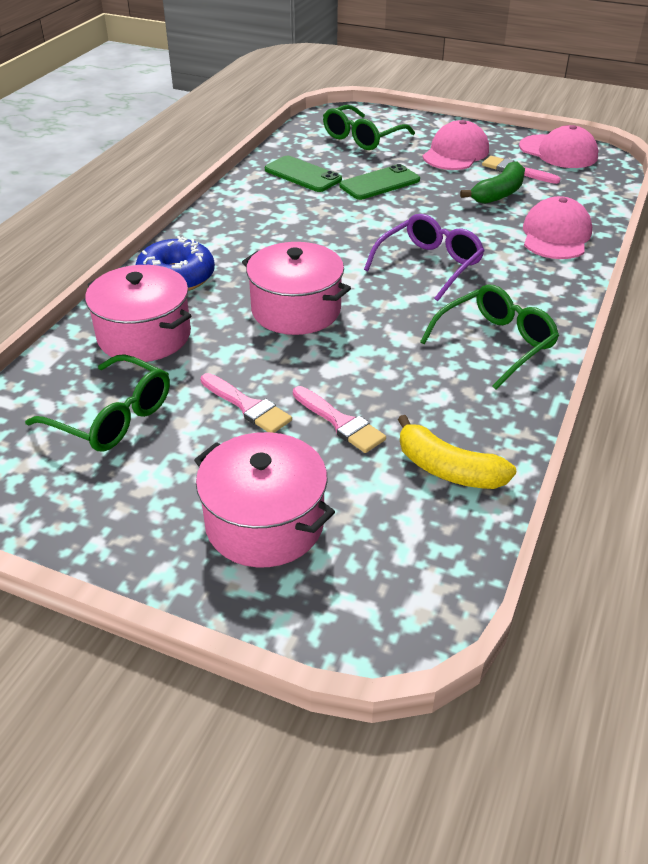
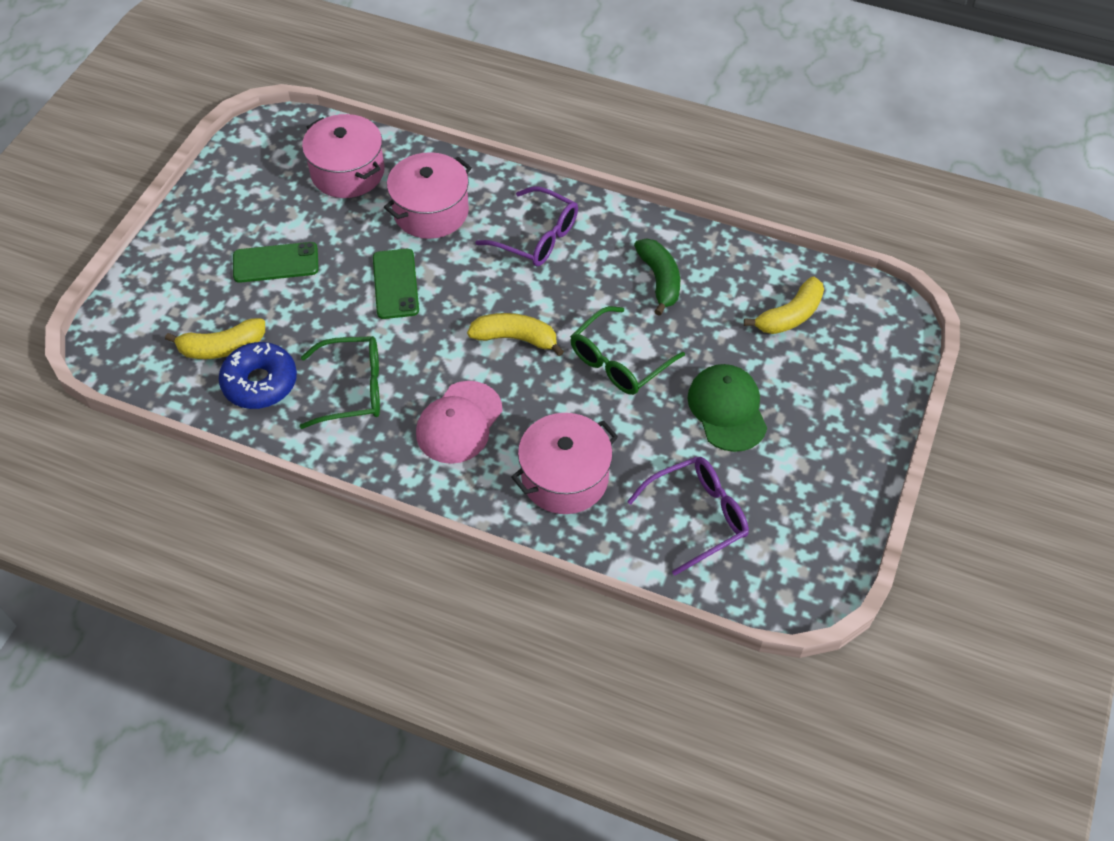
green cap: 0 -> 1
green glasses: 3 -> 2
pink brush: 3 -> 0
pink cap: 3 -> 1
purple glasses: 1 -> 2
yellow banana: 1 -> 3

